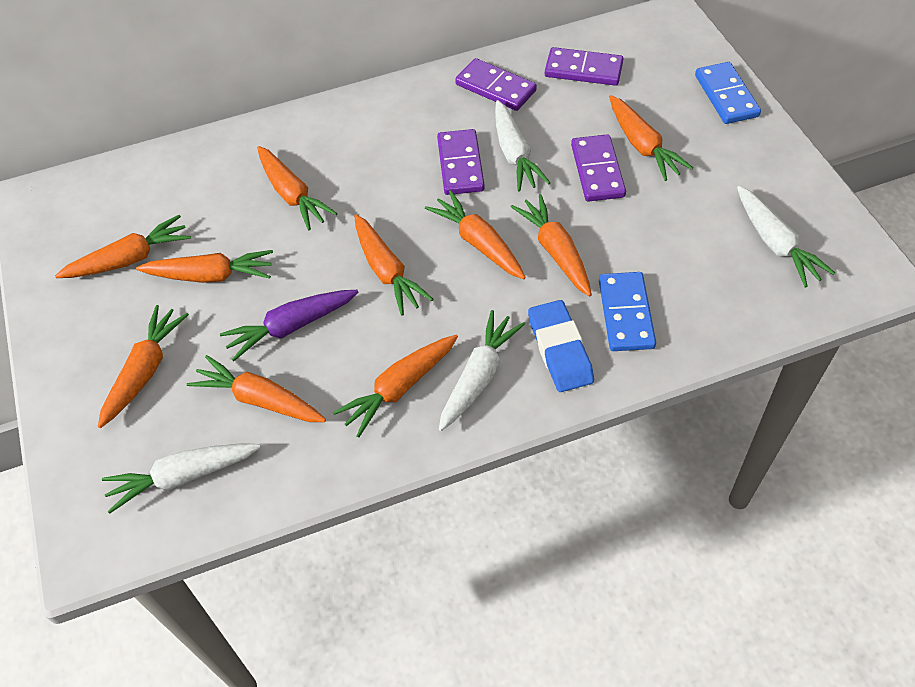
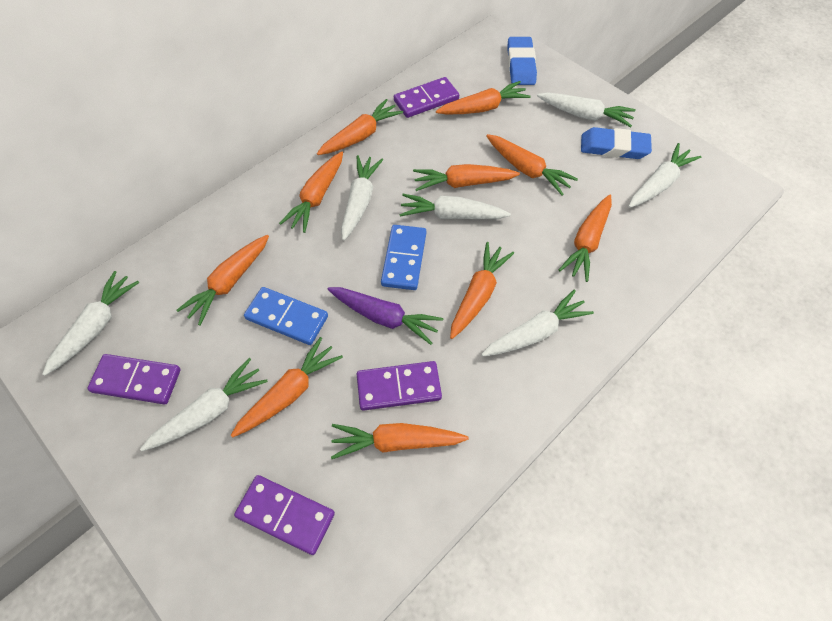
blue eraser: 1 -> 2
white carrot: 4 -> 7

